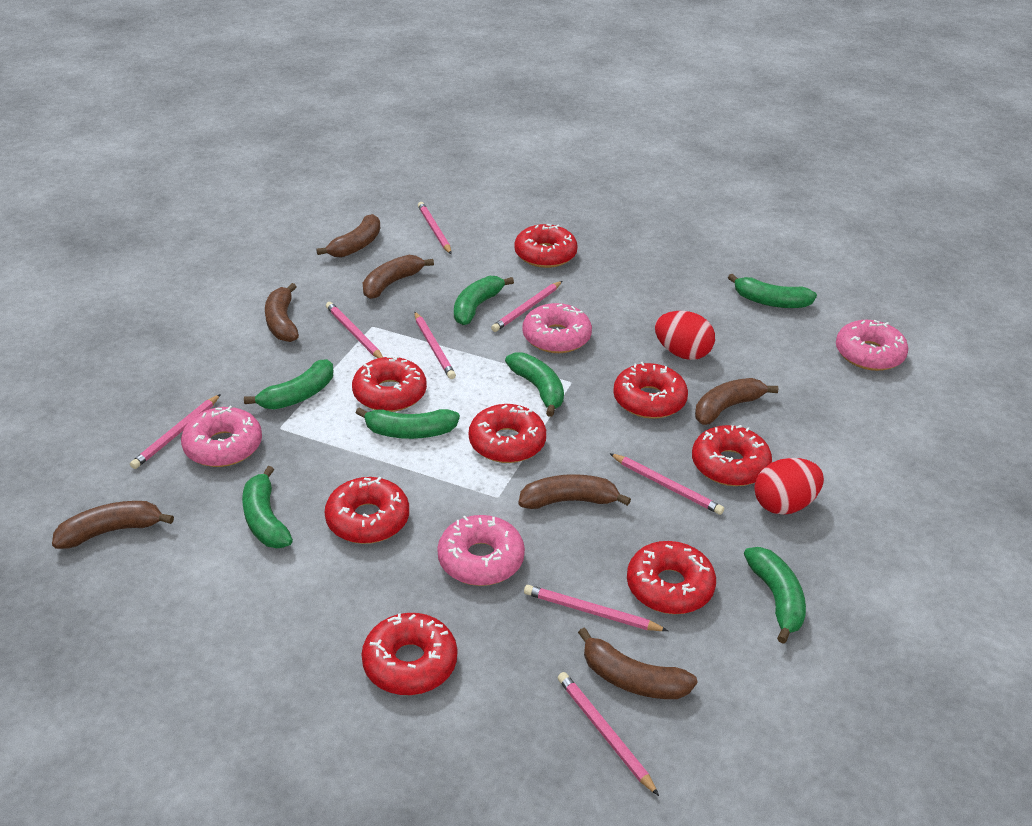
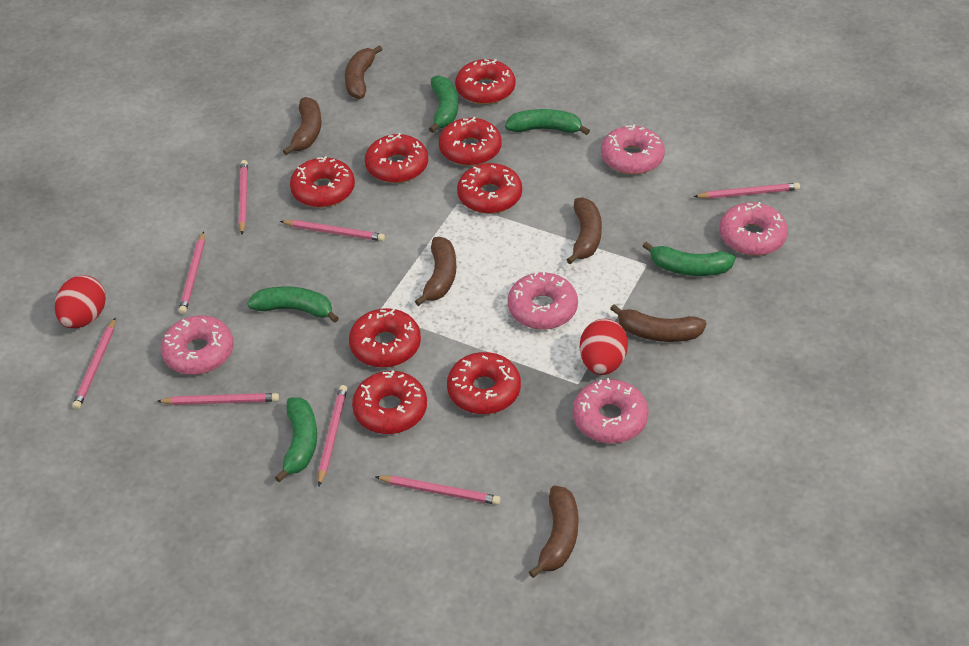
brown banana: 7 -> 6
green banana: 7 -> 5
pink donut: 4 -> 5

